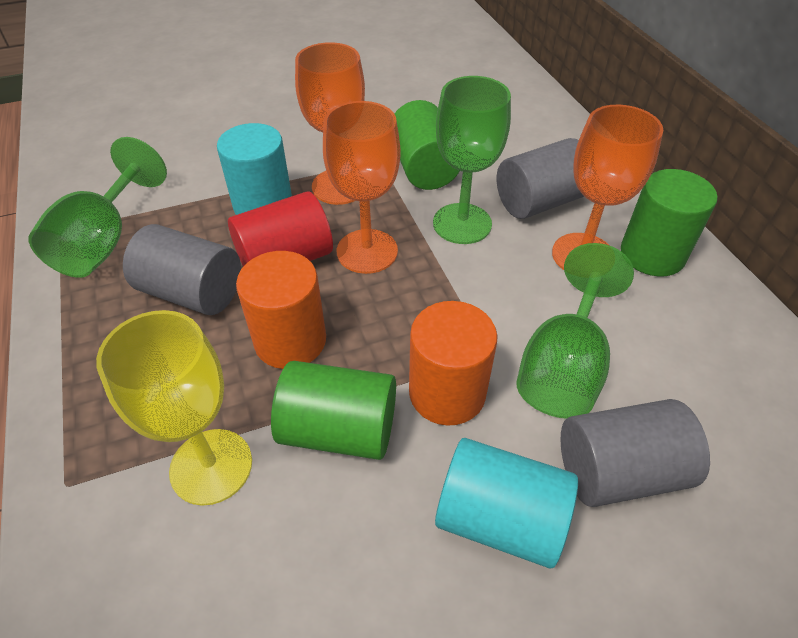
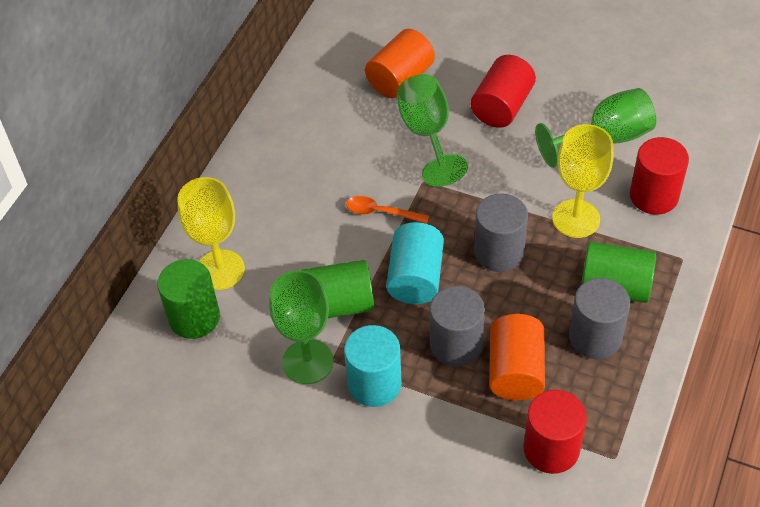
orange goblet: 3 -> 0
orange spoon: 0 -> 1
red cylinder: 1 -> 3
yellow goblet: 1 -> 2

